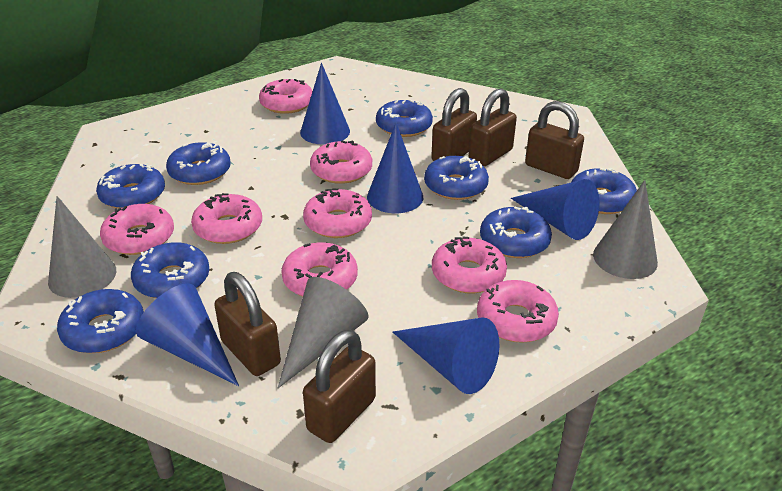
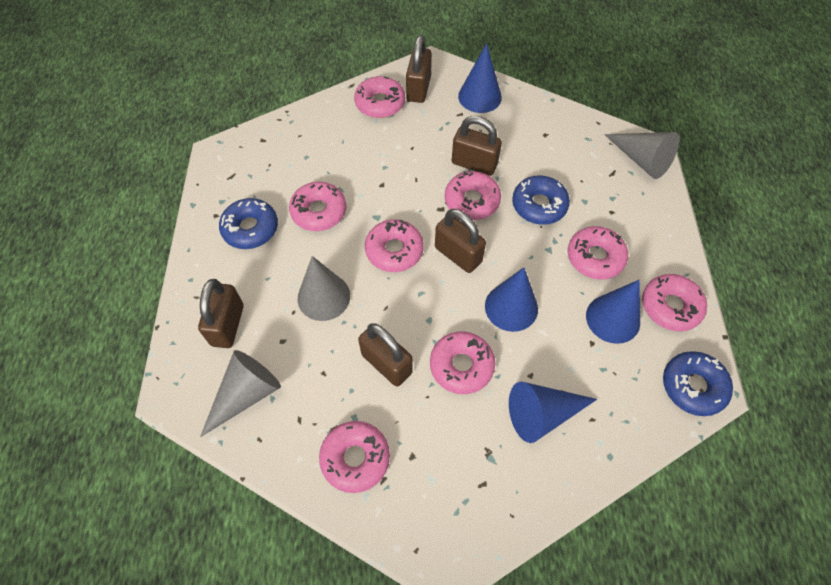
blue cone: 5 -> 4
blue donut: 8 -> 3

